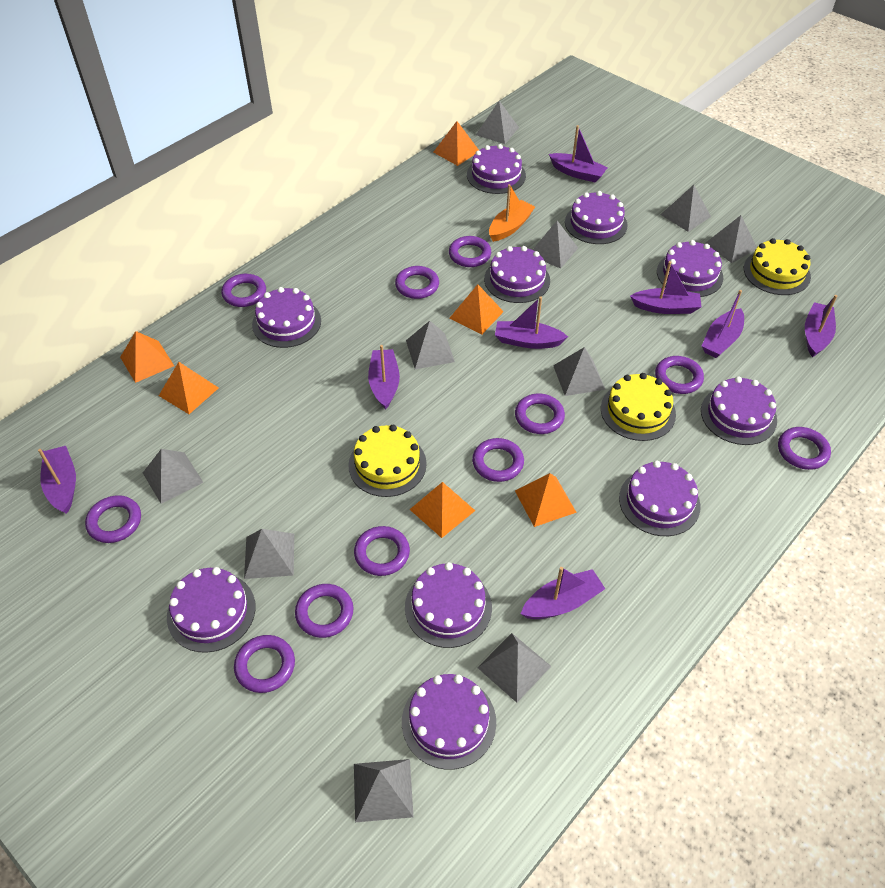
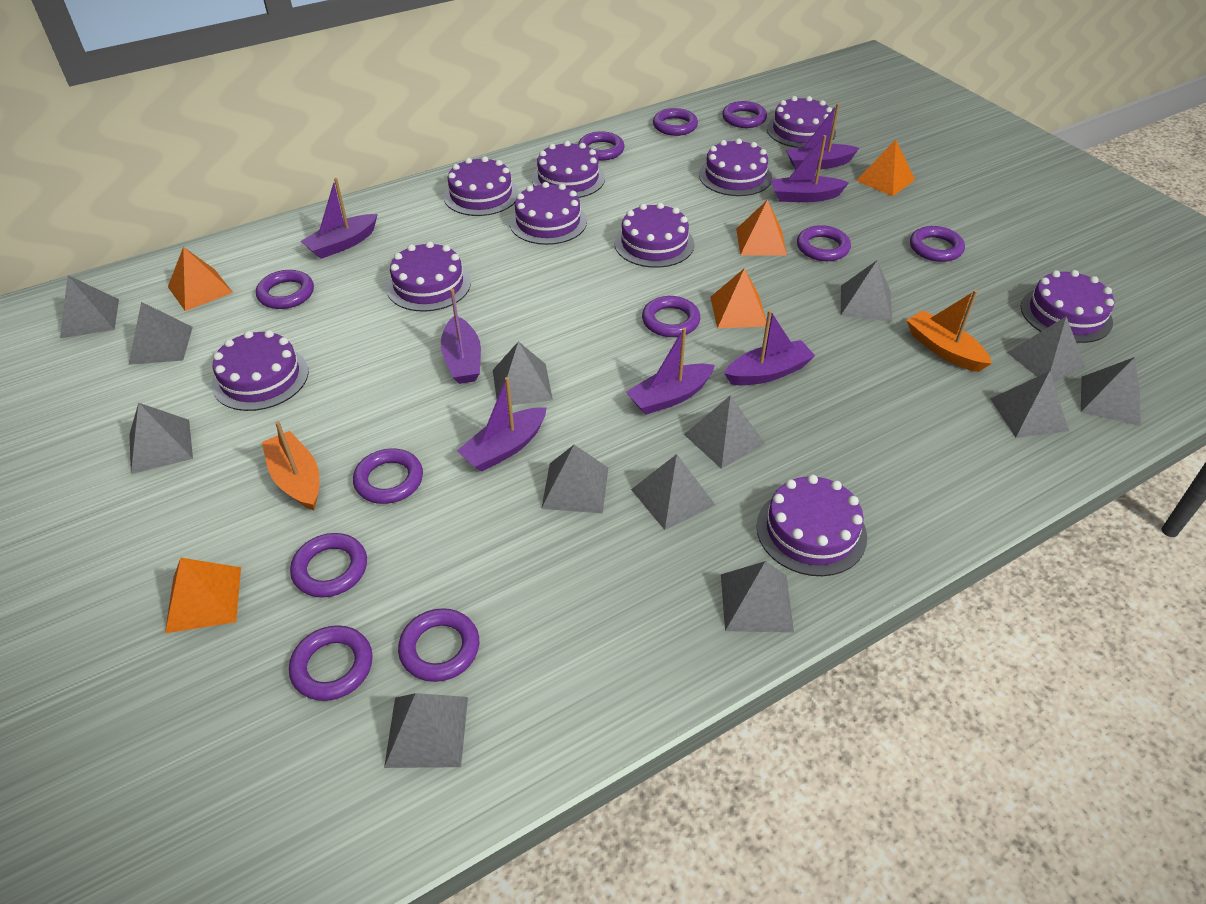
grey pyramid: 10 -> 13
orange boat: 1 -> 2
orange pyramid: 6 -> 5
purple boat: 8 -> 7
yellow cake: 3 -> 0

